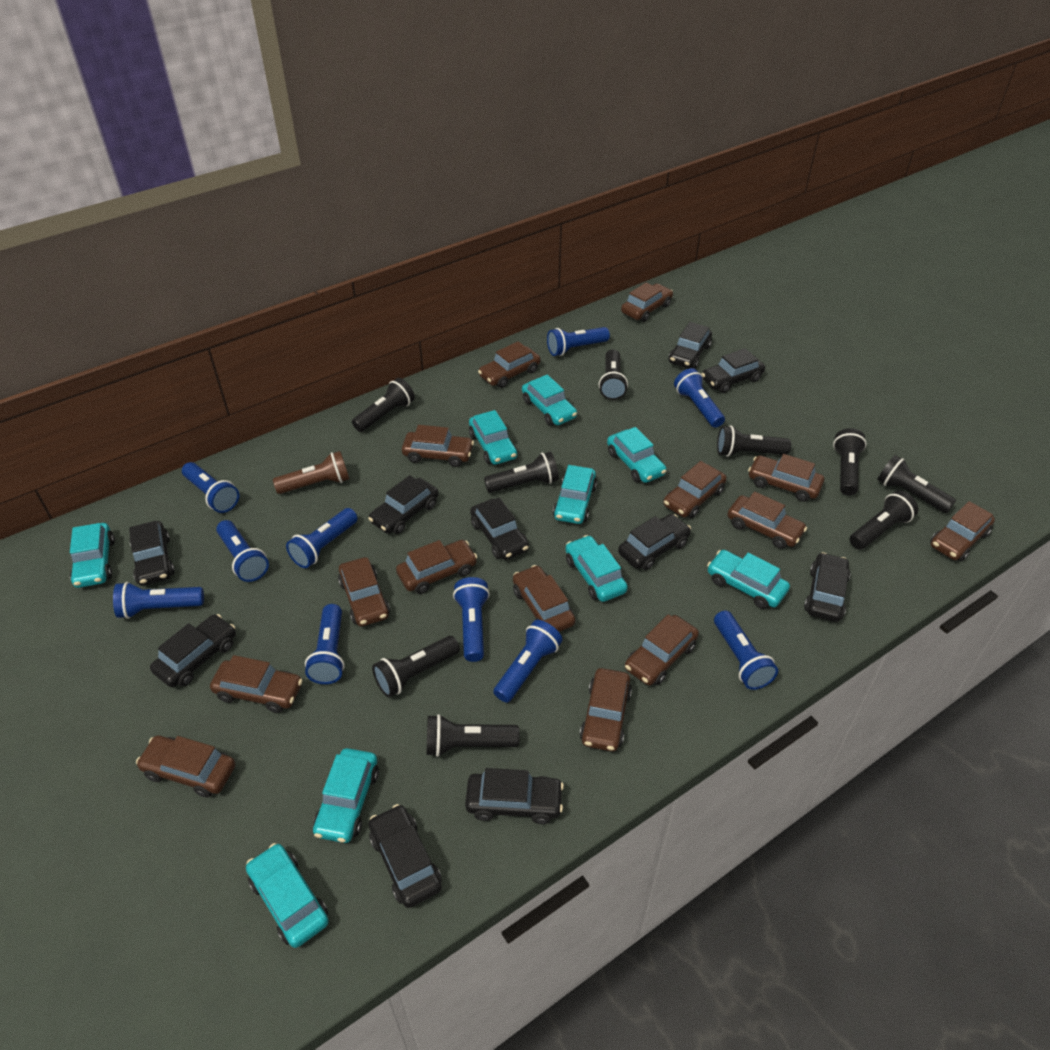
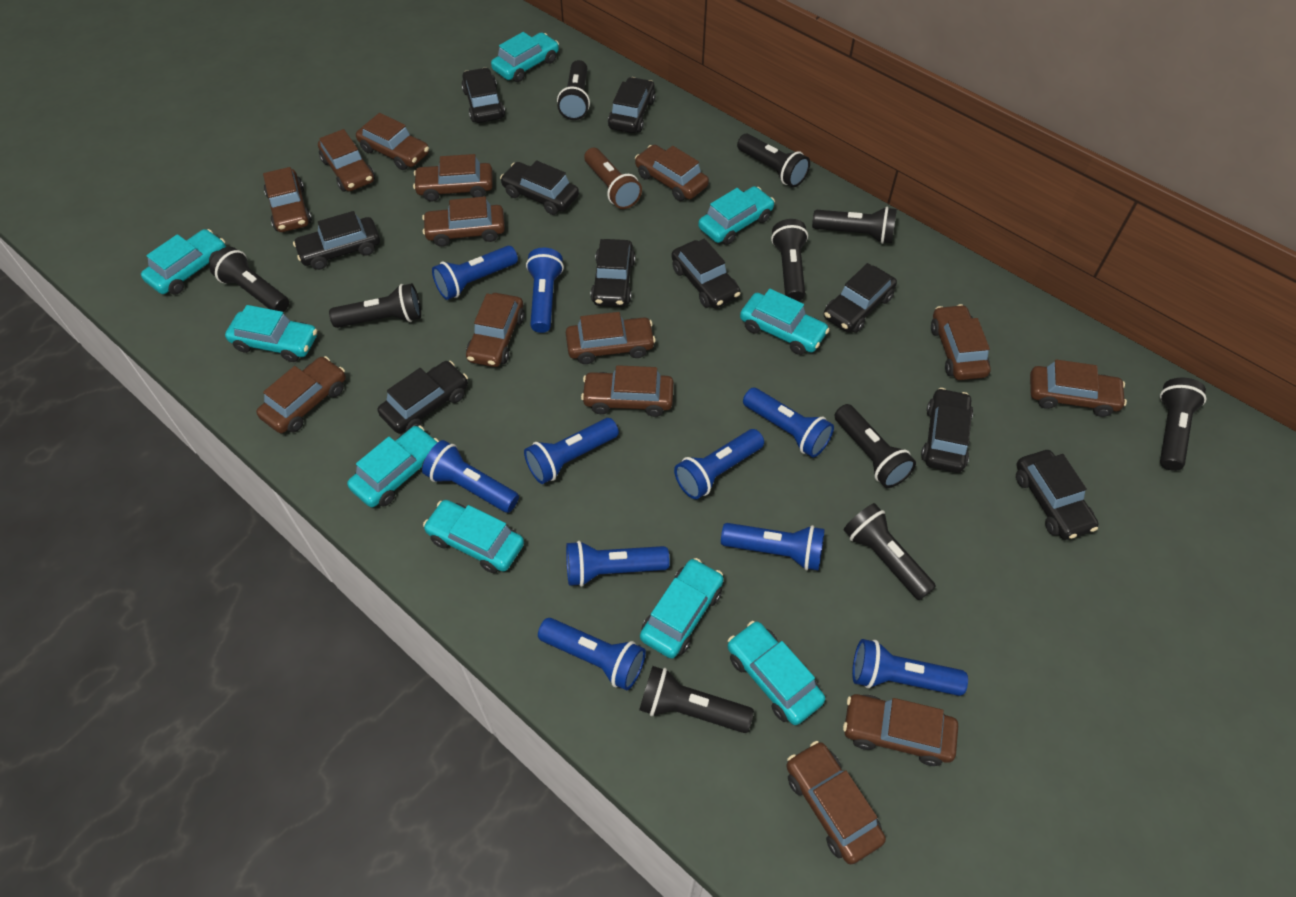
black flashlight: 9 -> 10

